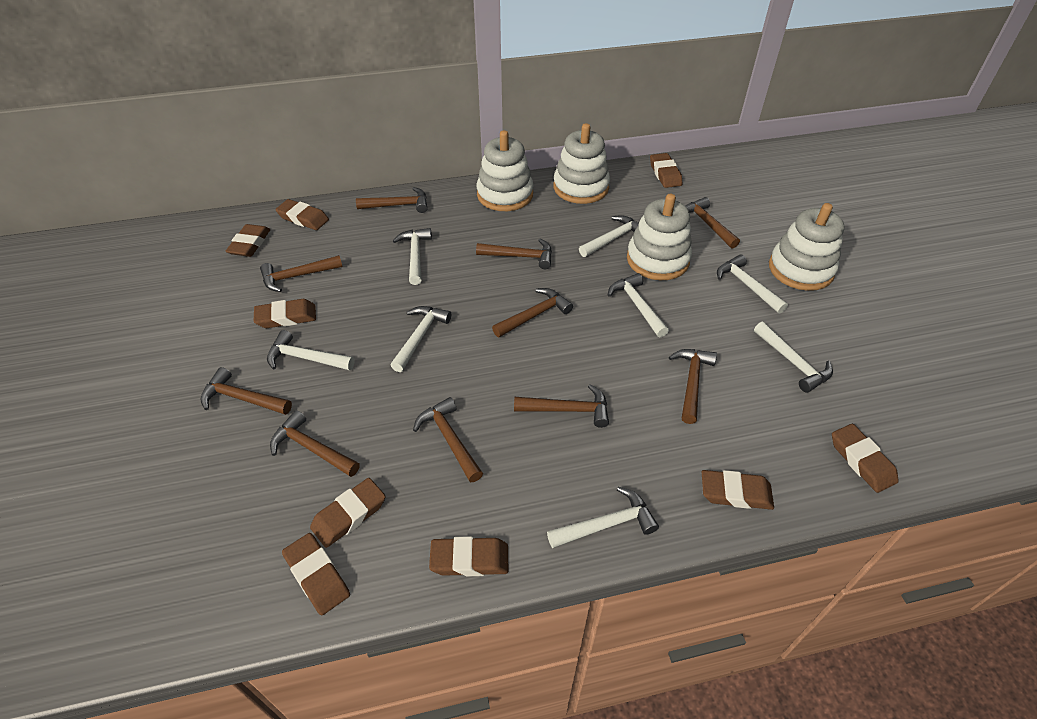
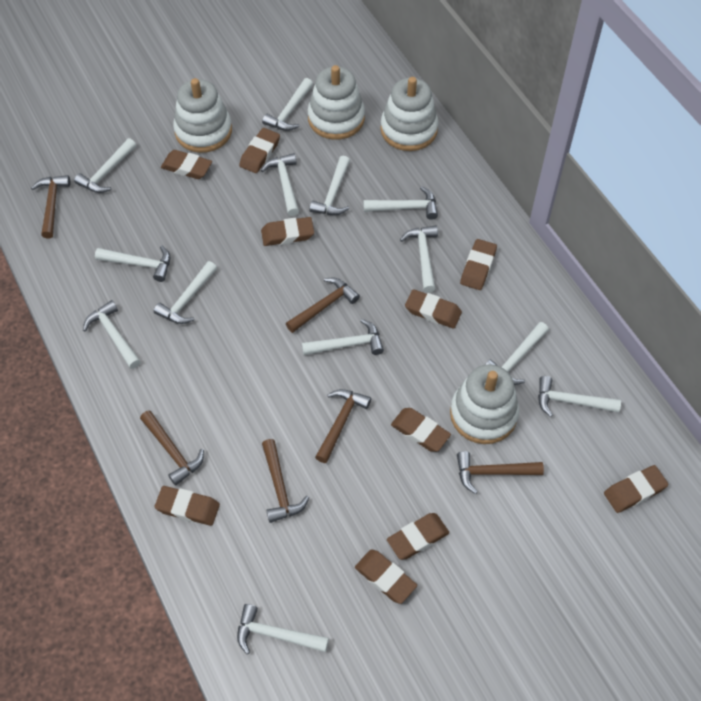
brown eraser: 9 -> 10
brown hammer: 10 -> 6
white hammer: 8 -> 13

